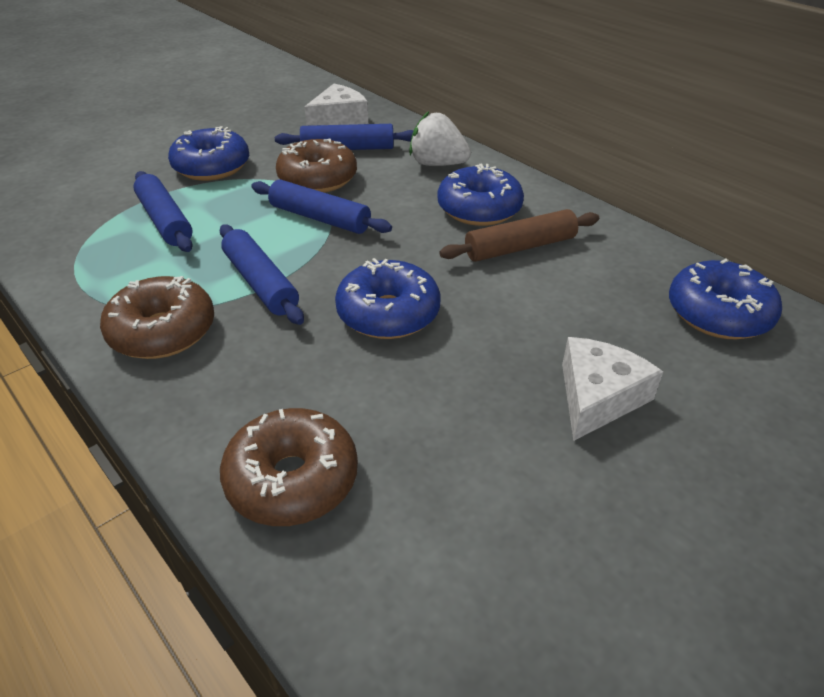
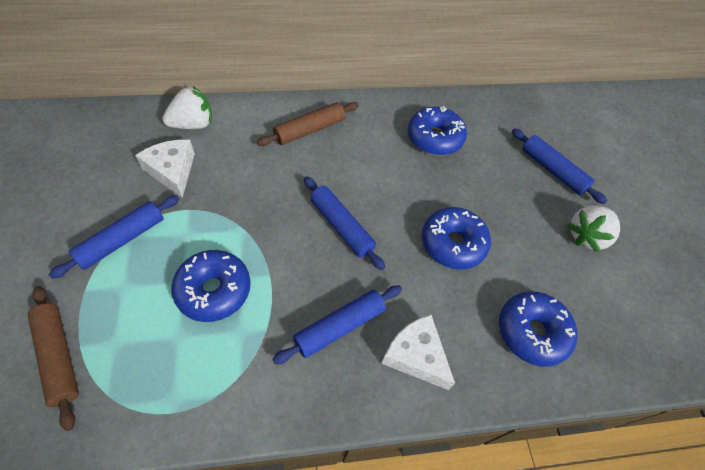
brown donut: 3 -> 0
brown rolling pin: 1 -> 2
white strawberry: 1 -> 2

